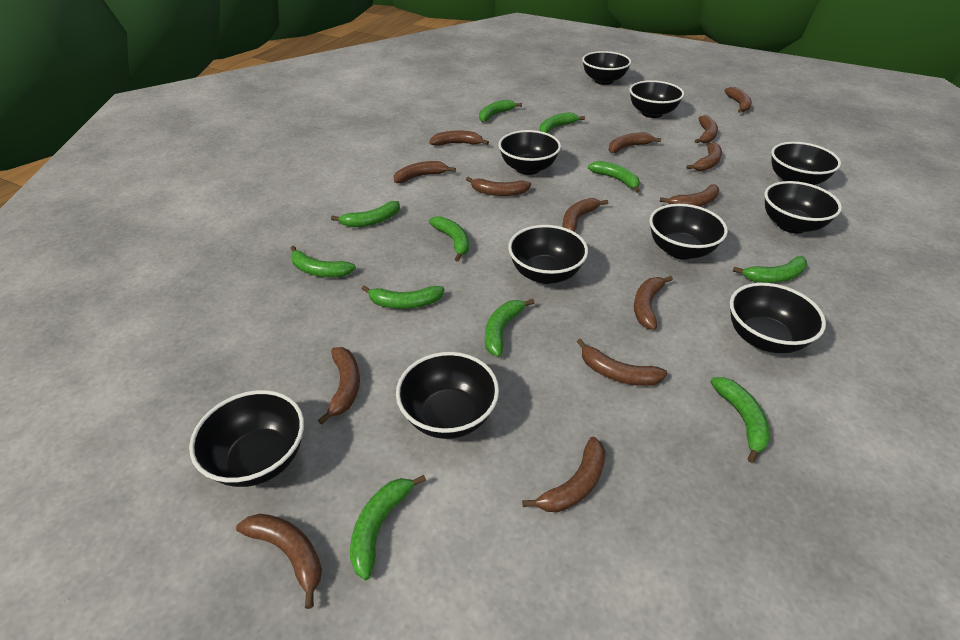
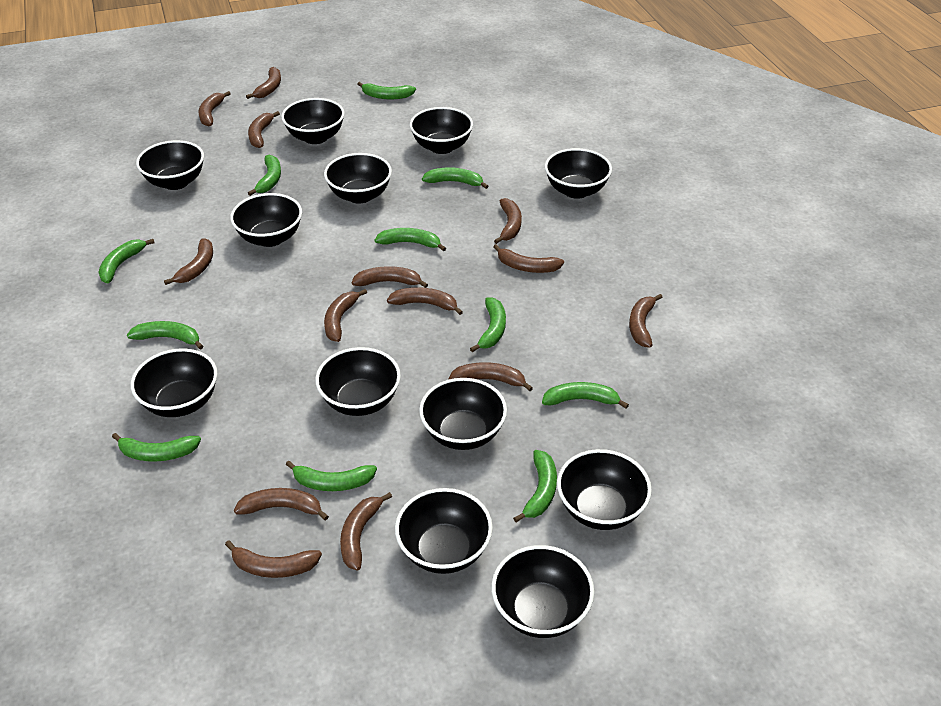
black bowl: 10 -> 12

